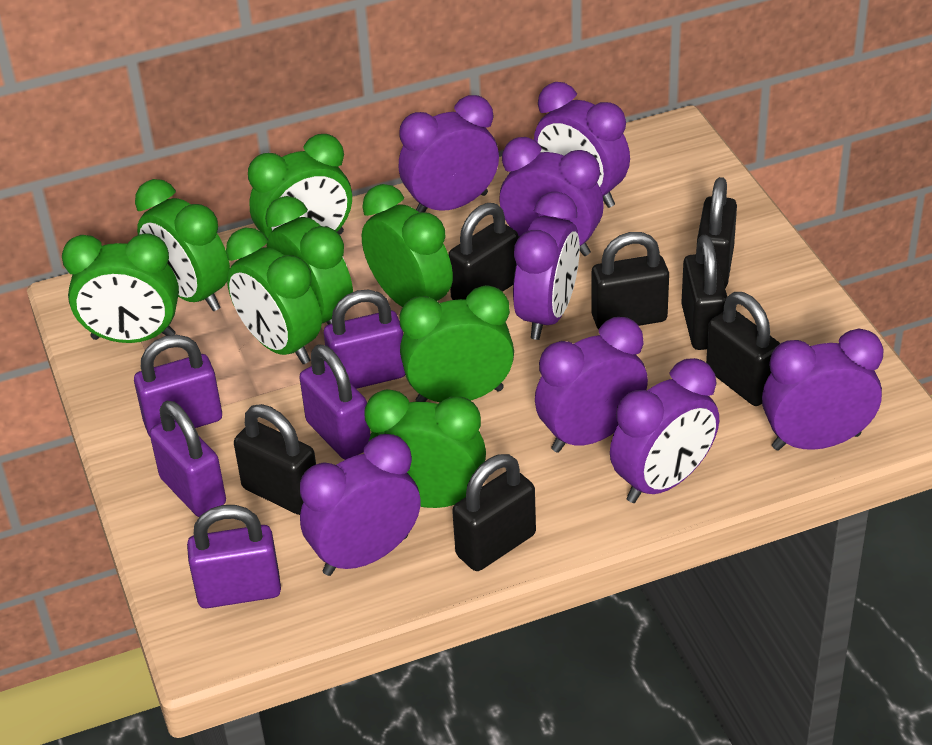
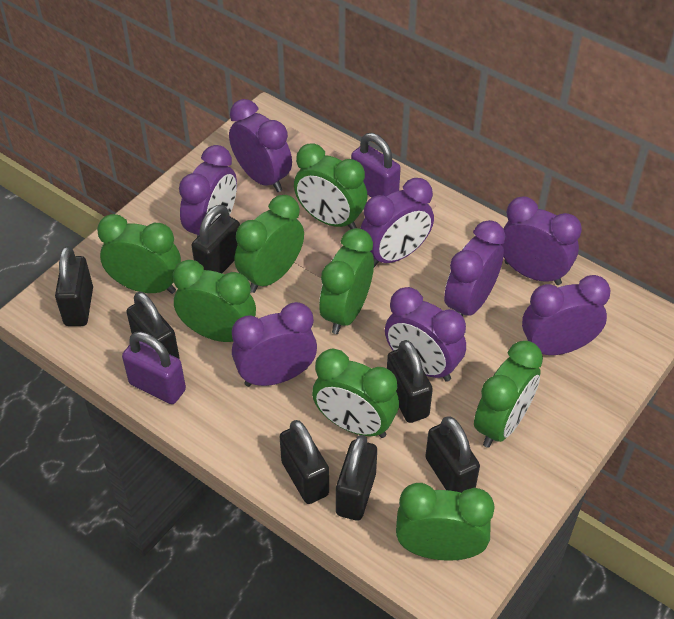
purple padlock: 5 -> 2

